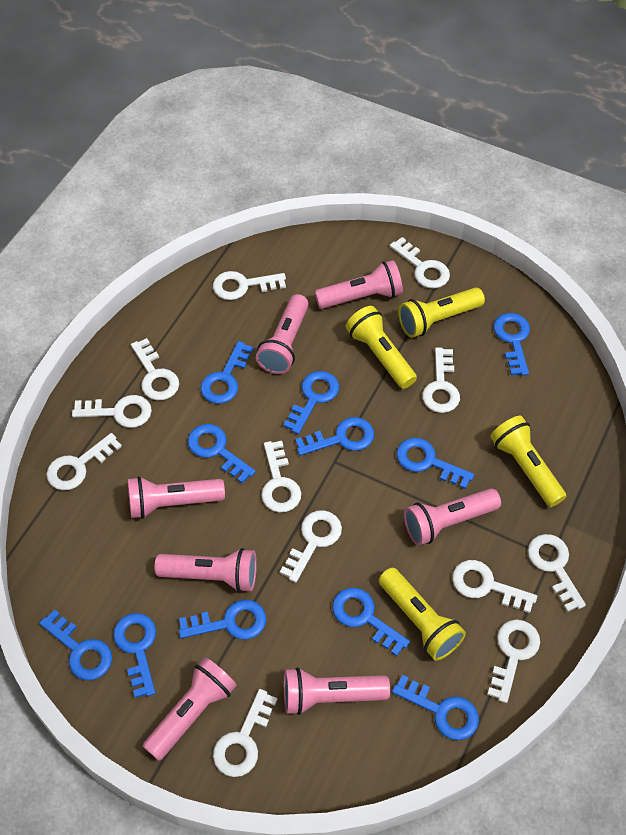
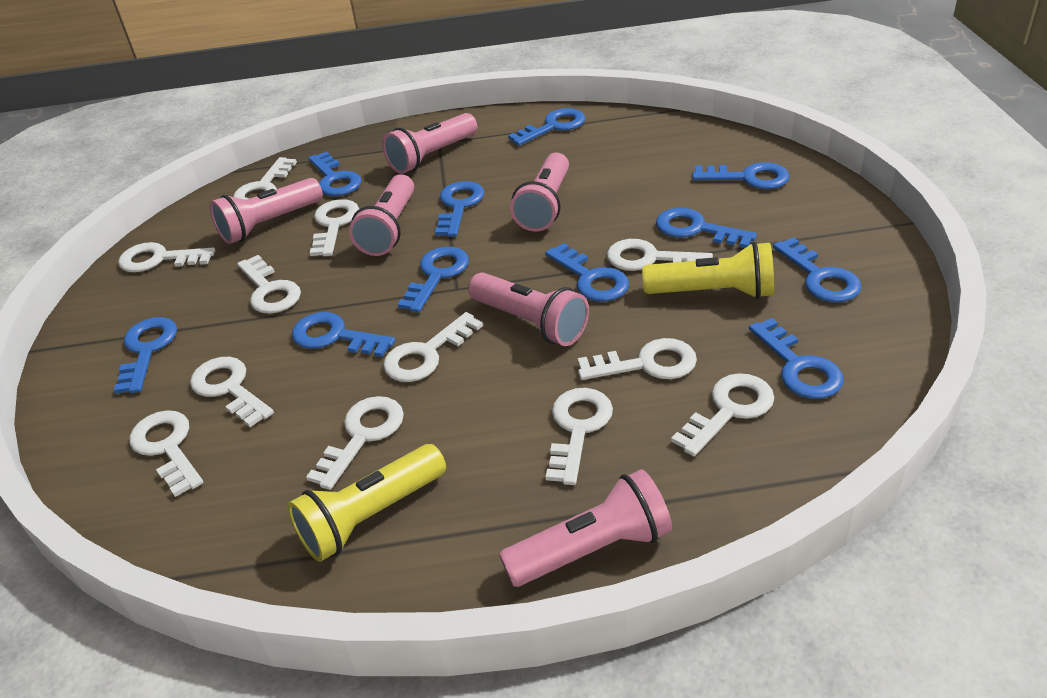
pink flashlight: 7 -> 6
yellow flashlight: 4 -> 2

